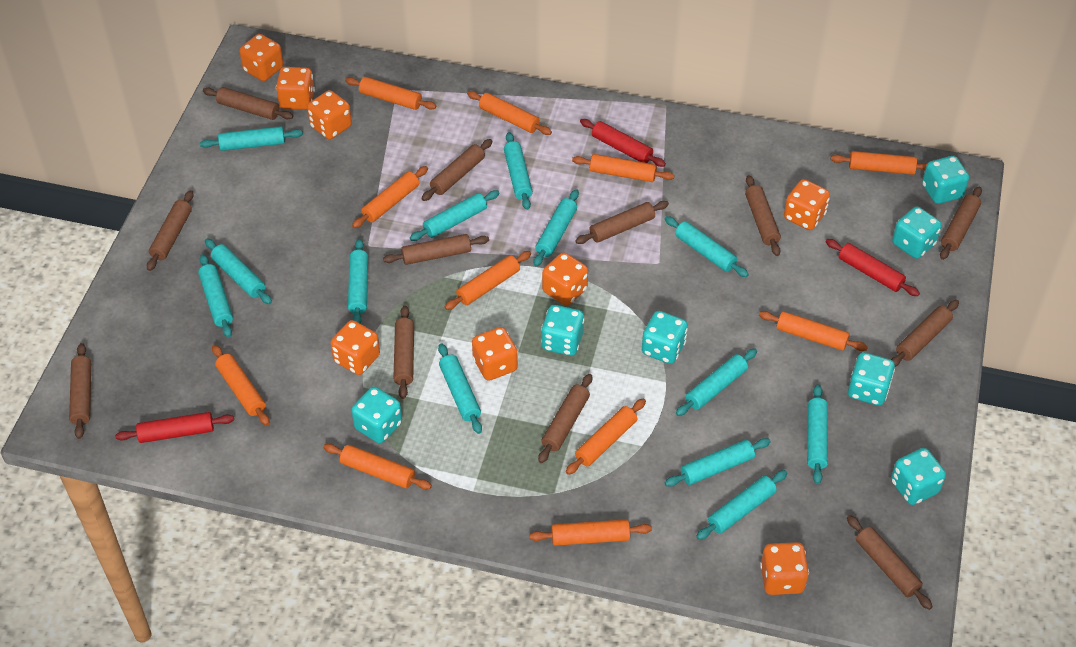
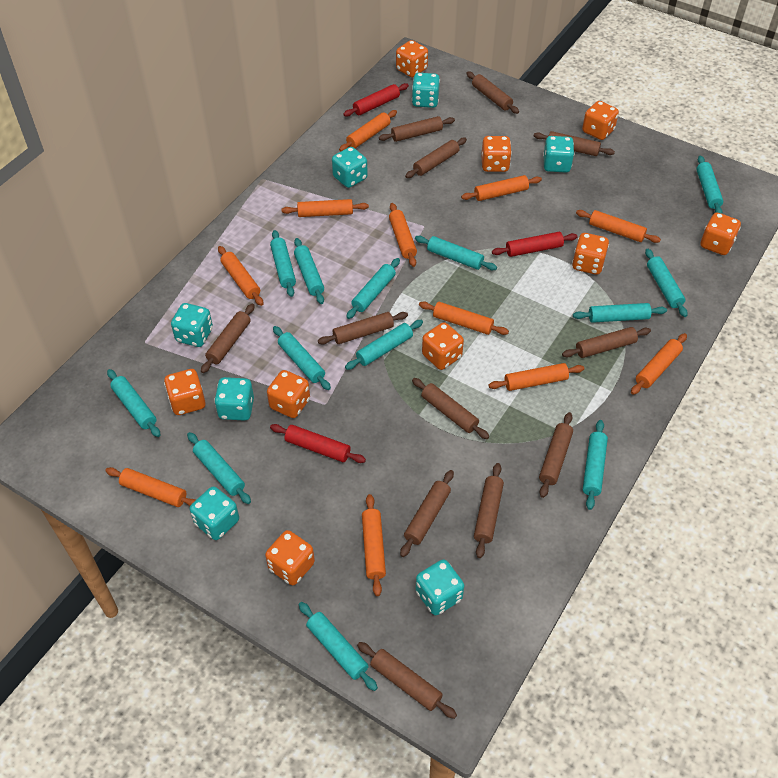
orange dice: 8 -> 9

